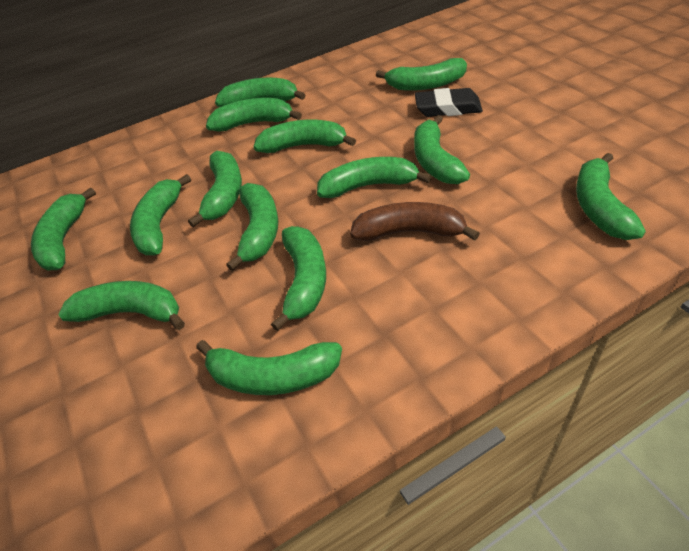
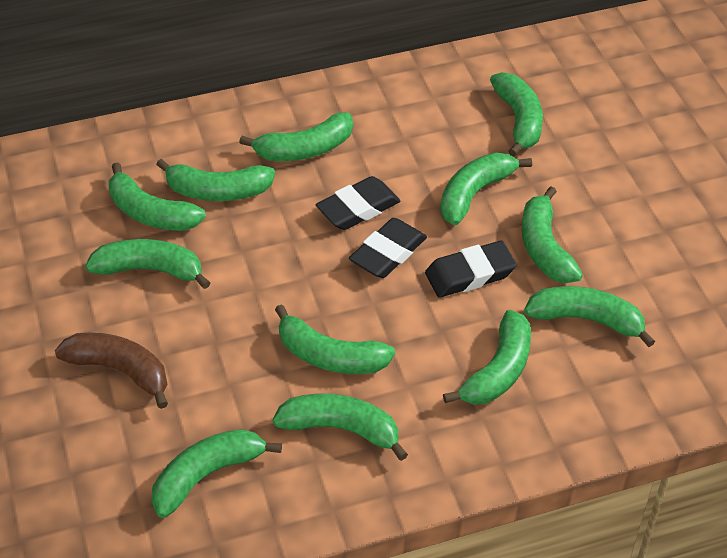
black eraser: 1 -> 3
green banana: 14 -> 12

